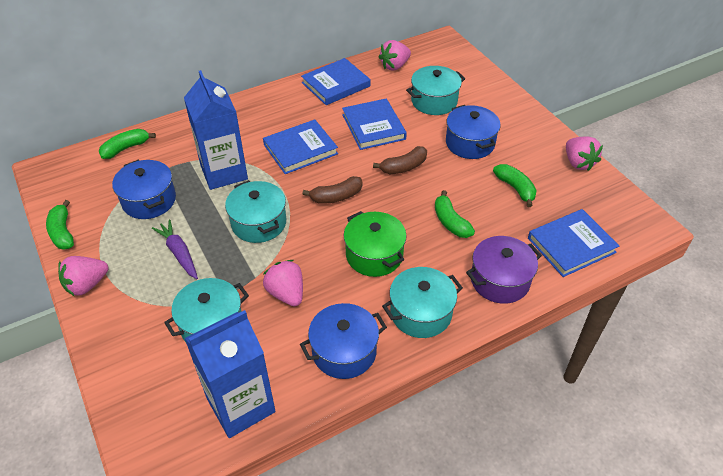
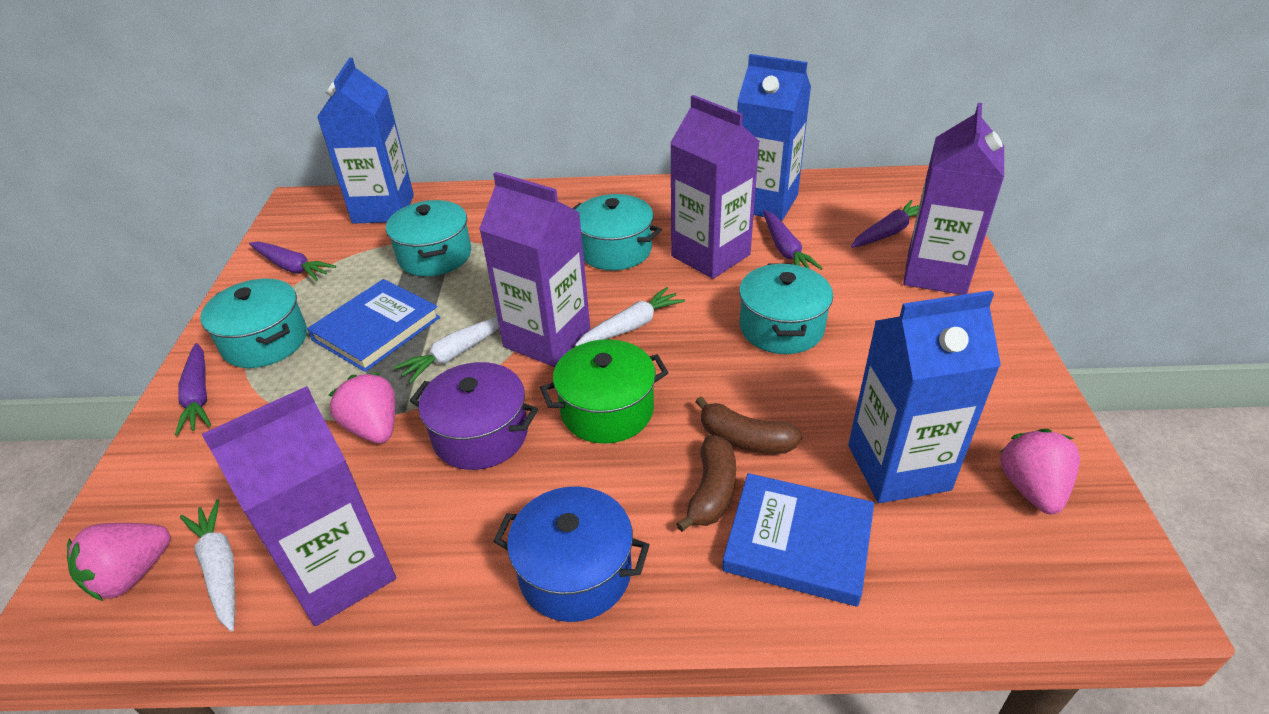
blue book: 4 -> 2
blue carton: 2 -> 3
blue pot: 3 -> 1
green banana: 4 -> 0
pink strawberry: 4 -> 3
purple carrot: 1 -> 4
purple carton: 0 -> 4
white carrot: 0 -> 3

